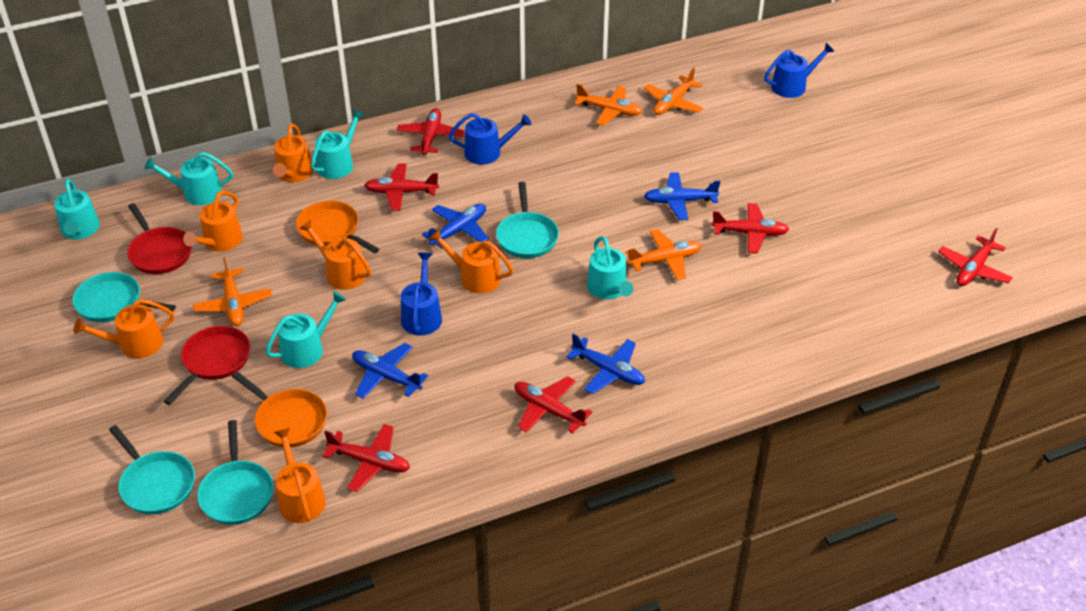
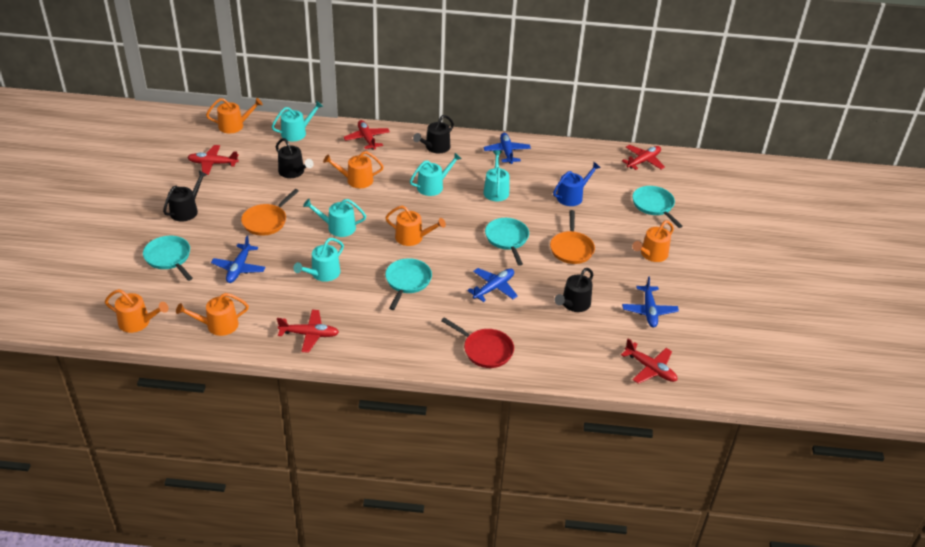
black watering can: 0 -> 4
blue watering can: 3 -> 1
orange plane: 4 -> 0
red pan: 2 -> 1
red plane: 6 -> 5

